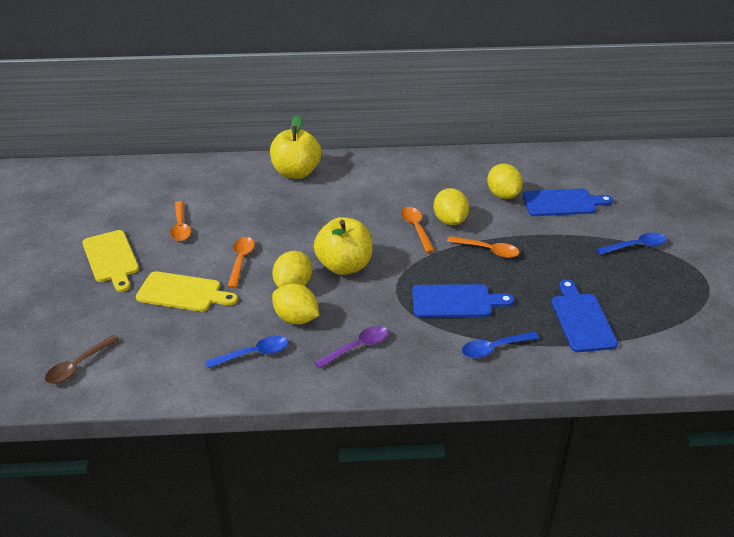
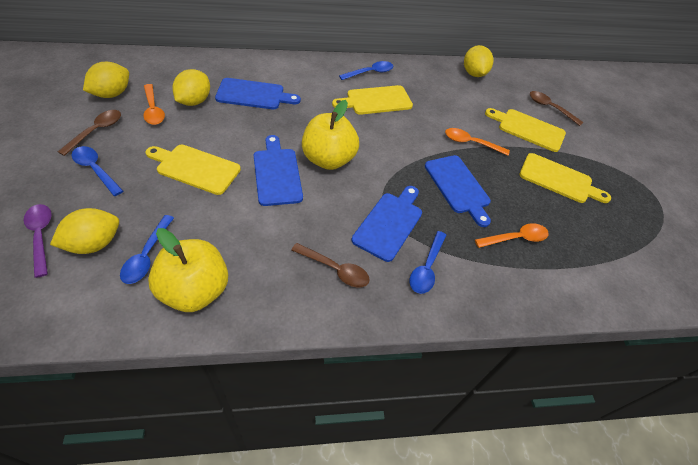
blue cutting board: 3 -> 4
blue spoon: 3 -> 4
brown spoon: 1 -> 3
orange spoon: 4 -> 3
yellow cutting board: 2 -> 4

